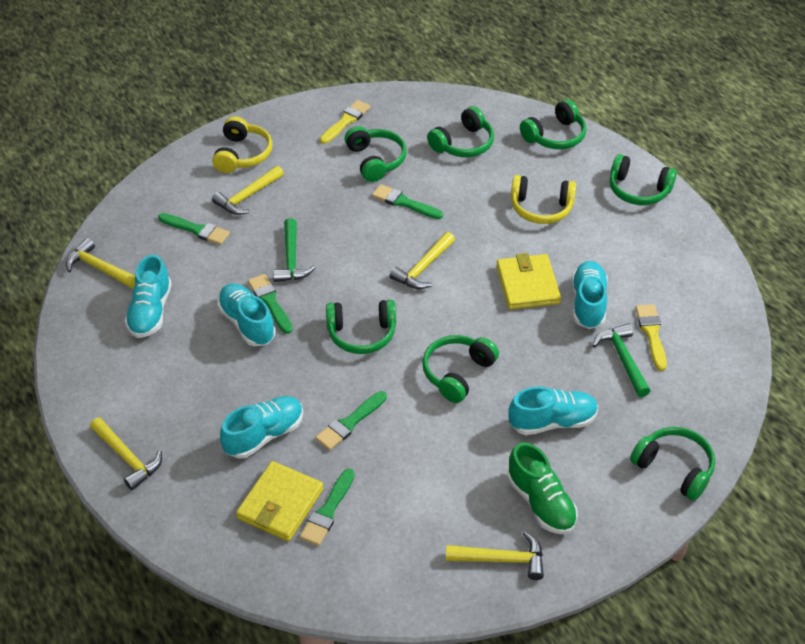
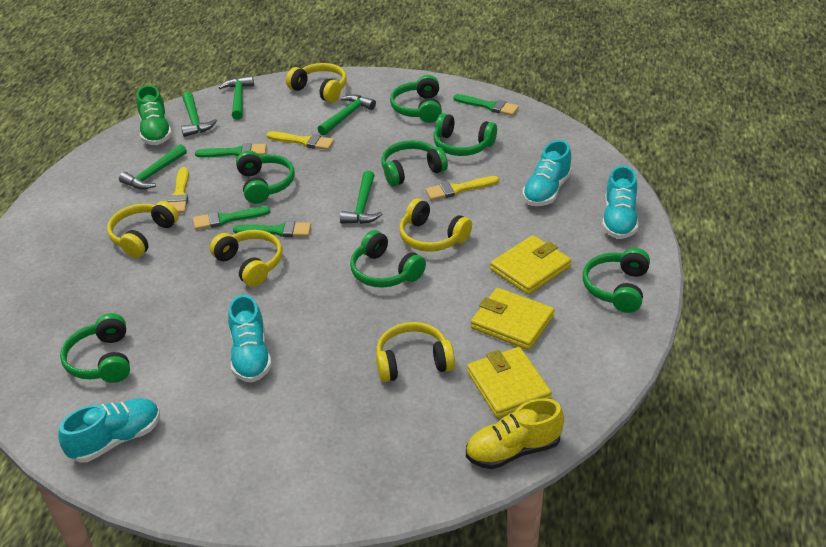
green brush: 5 -> 4
green hammer: 2 -> 5
turquoise shoe: 5 -> 4
yellow brush: 2 -> 3
yellow hammer: 5 -> 0
yellow headphones: 2 -> 5
yellow shoe: 0 -> 1
yellow wallet: 2 -> 3

